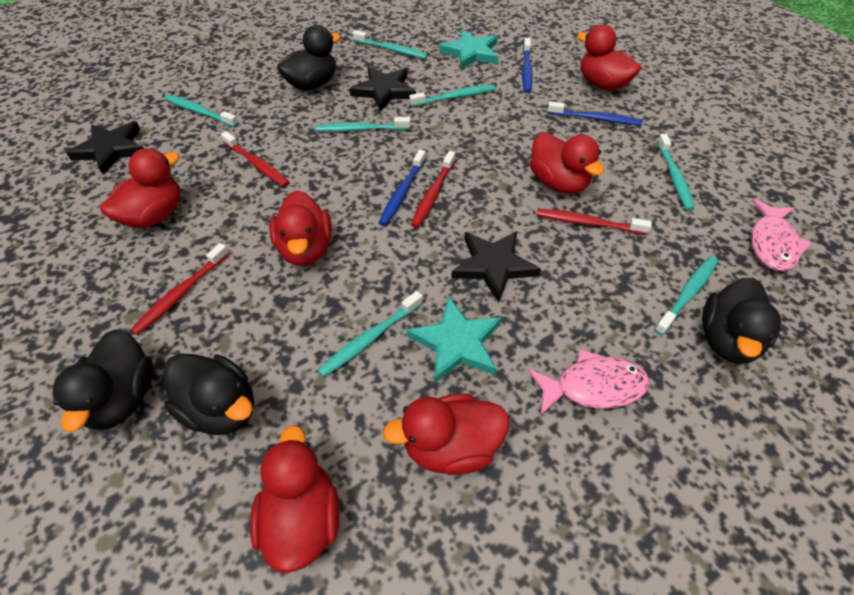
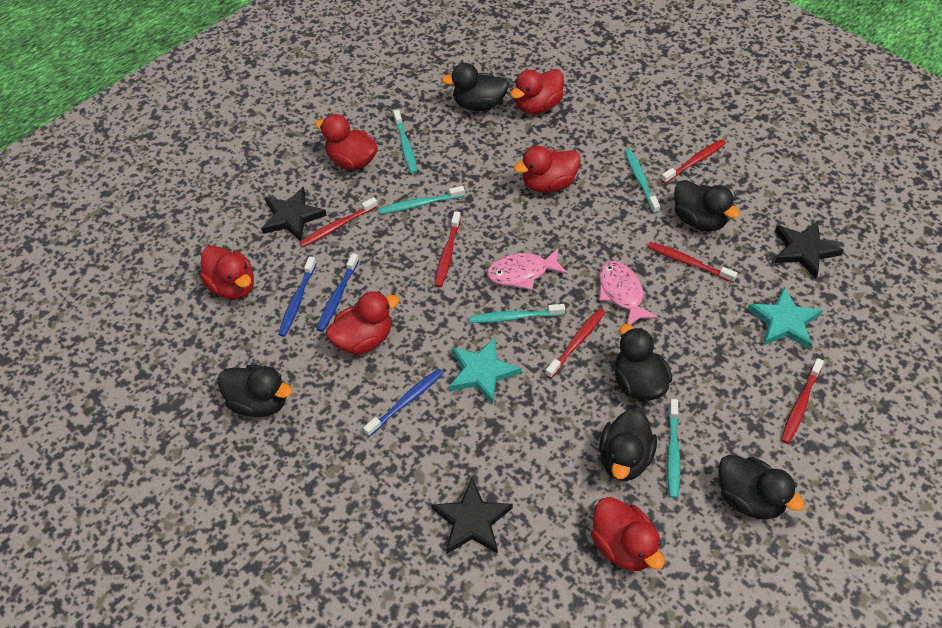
black duck: 4 -> 6
red toothbrush: 4 -> 6
turquoise toothbrush: 7 -> 5

